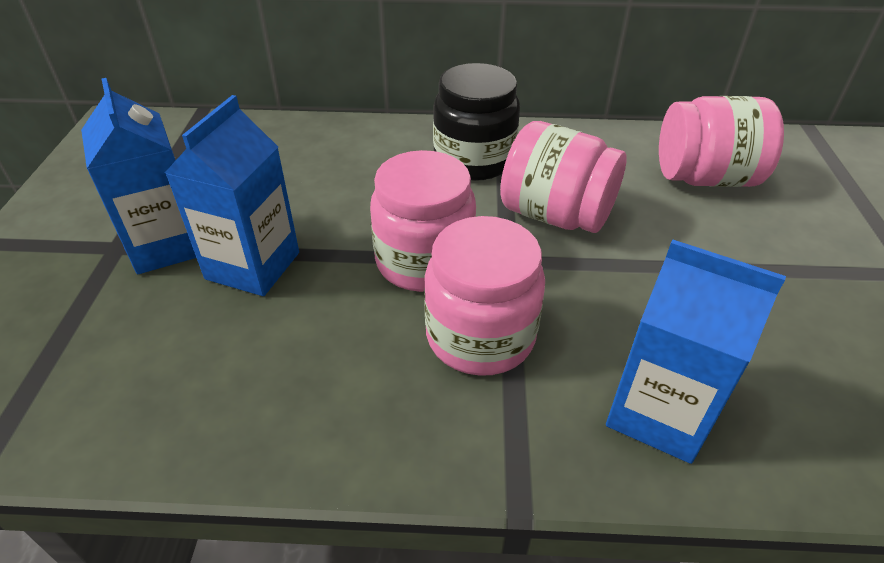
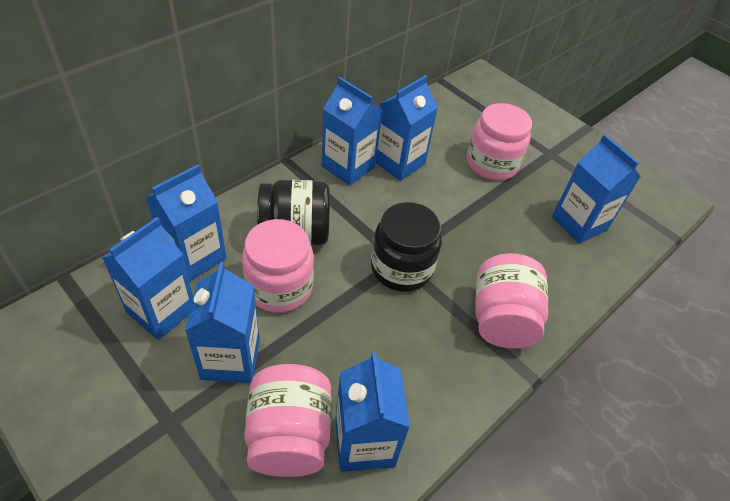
black jar: 1 -> 2
blue carton: 3 -> 7

